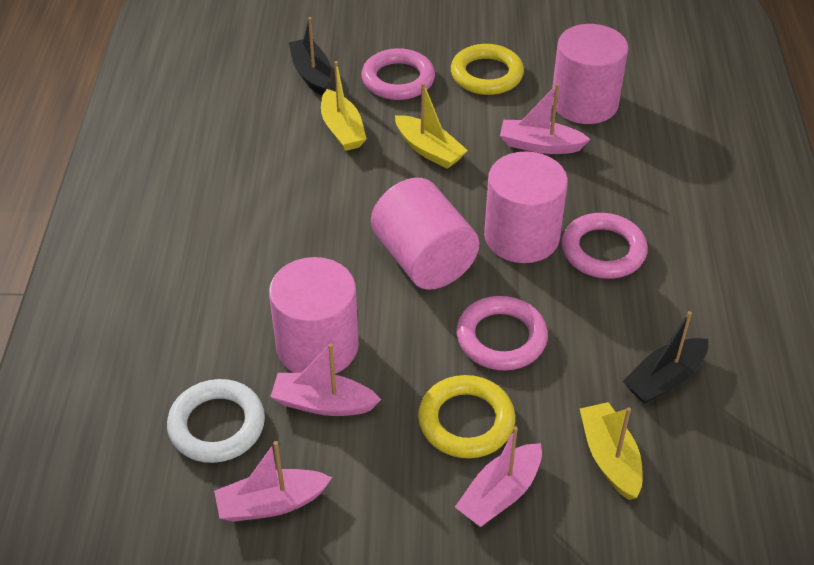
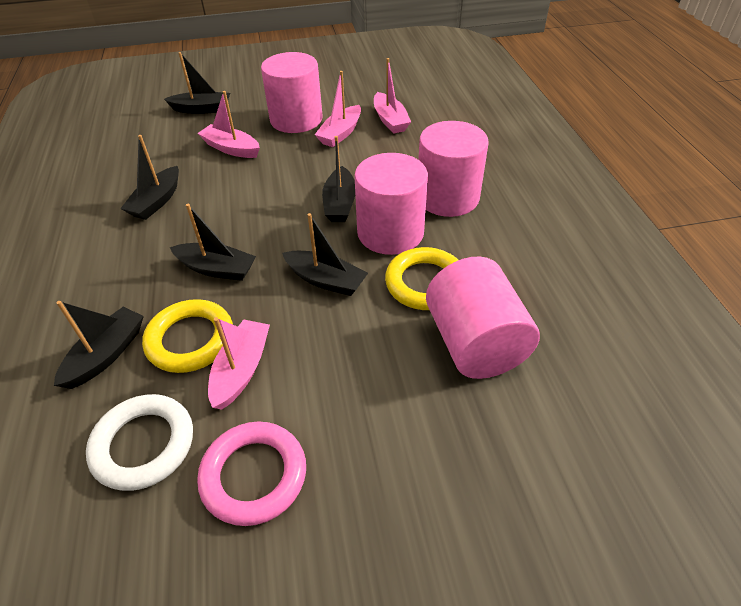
black boat: 2 -> 6
pink ring: 3 -> 1
yellow boat: 3 -> 0

